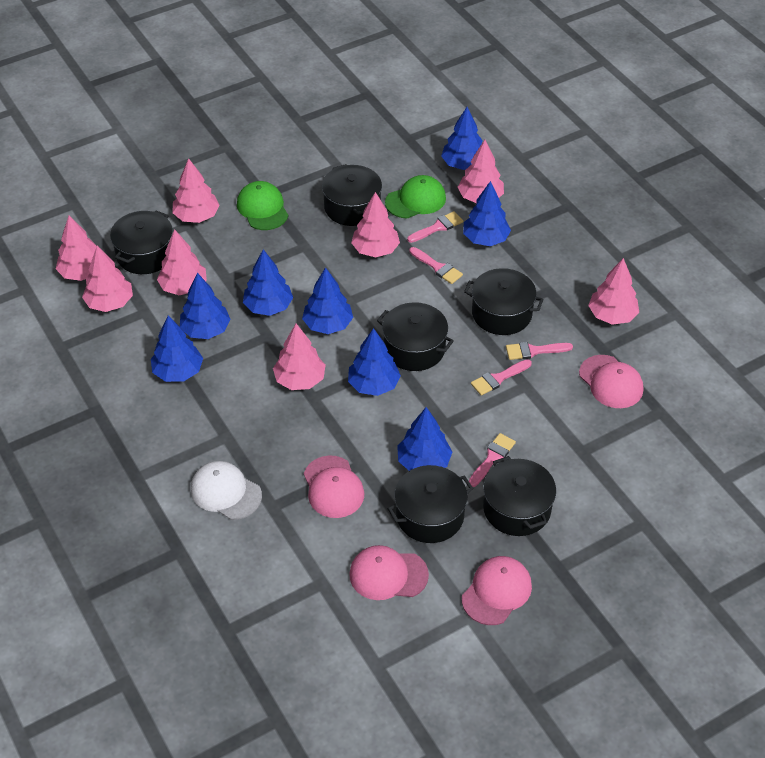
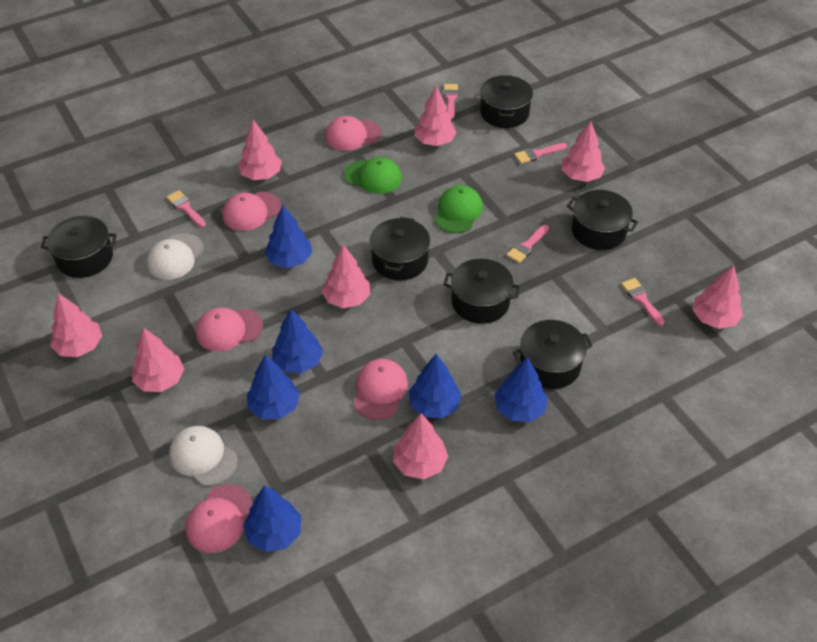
blue tree: 8 -> 6
pink cap: 4 -> 5
white cap: 1 -> 2

